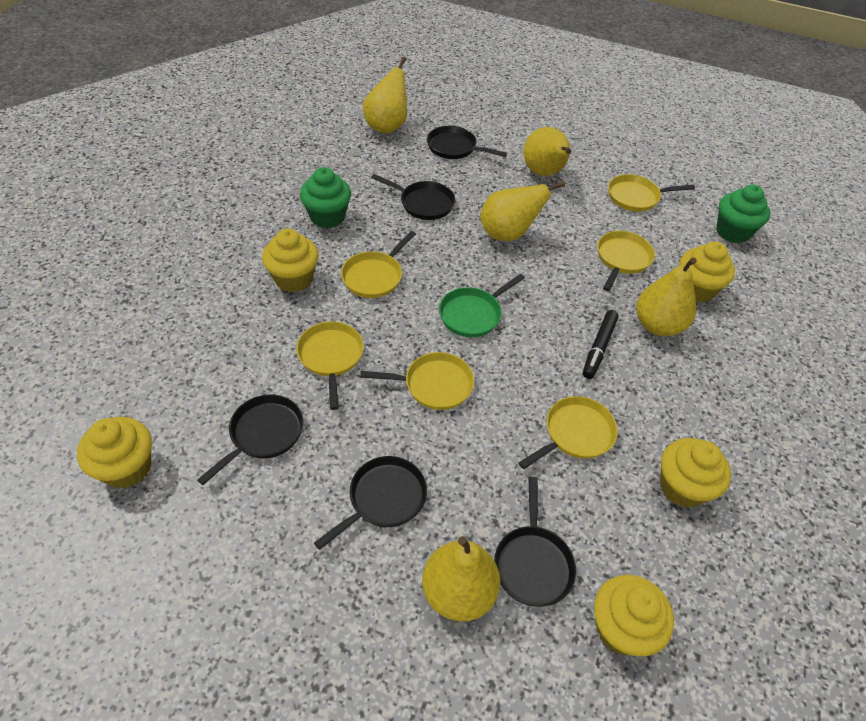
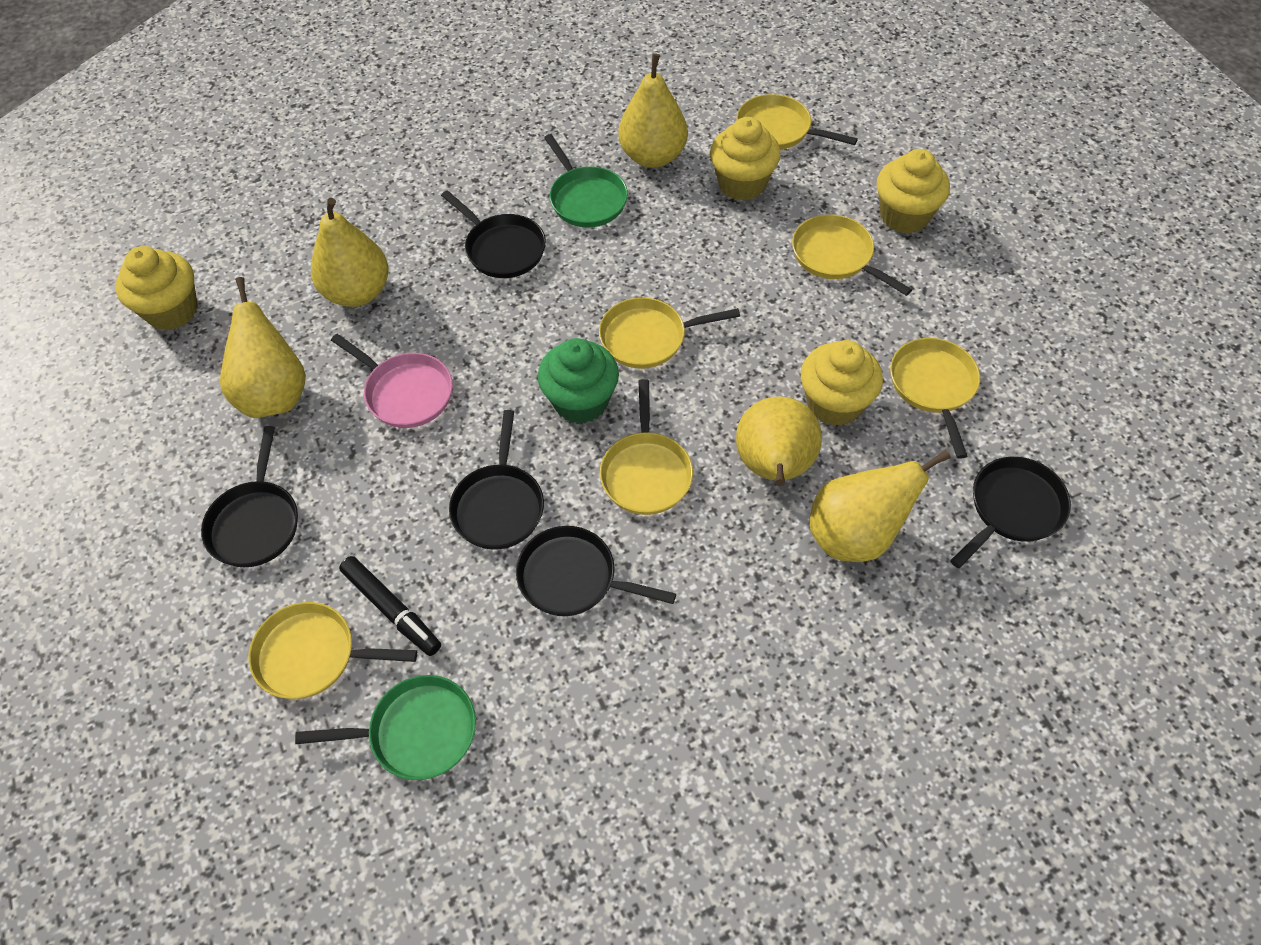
green cupcake: 2 -> 1
green pan: 1 -> 2
pink pan: 0 -> 1
yellow cupcake: 5 -> 4

